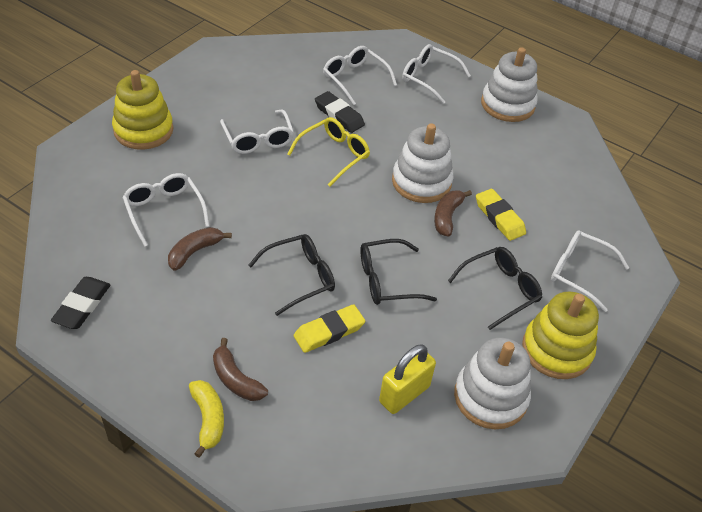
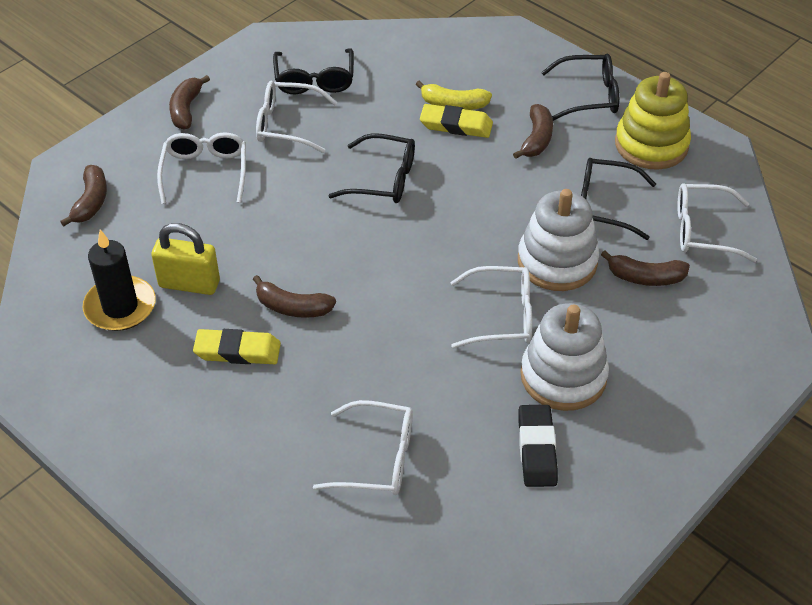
black candle: 0 -> 1
black eraser: 2 -> 1
black glasses: 3 -> 4
brown banana: 3 -> 5
white stacking toy: 3 -> 2
yellow glasses: 1 -> 0
yellow stacking toy: 2 -> 1

